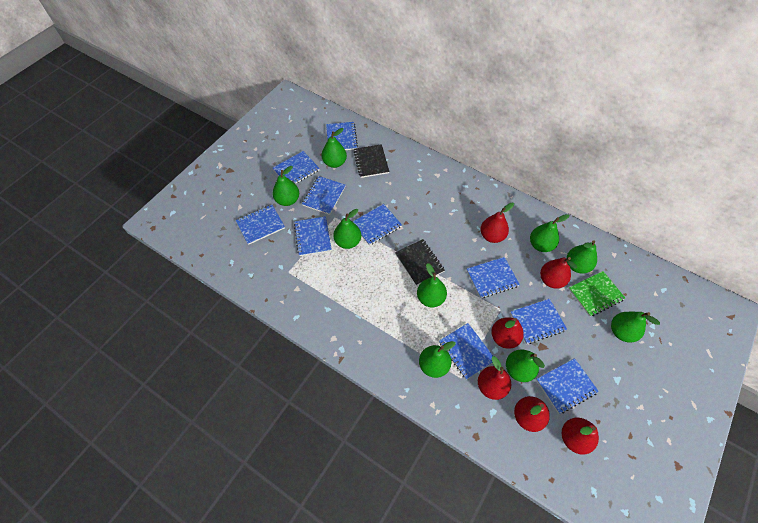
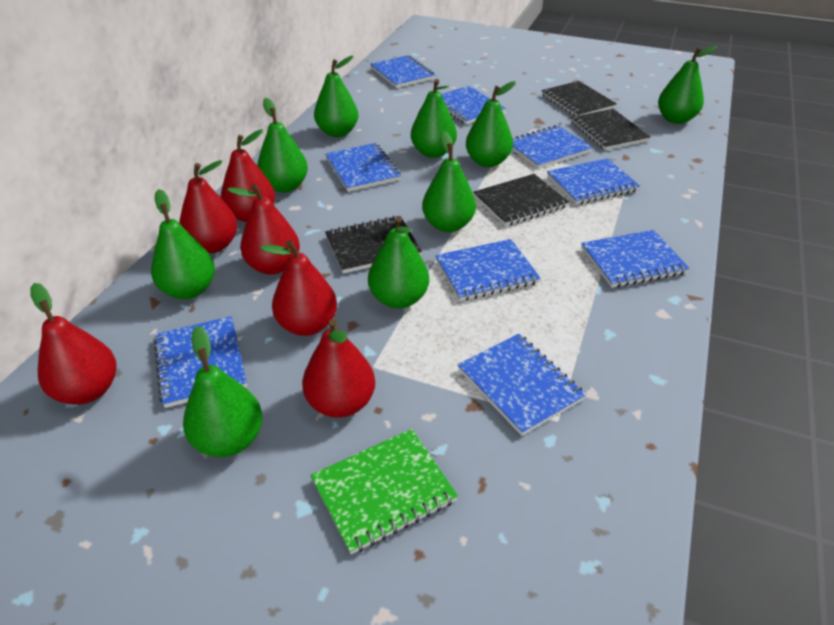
black notebook: 2 -> 4
blue notebook: 10 -> 9

